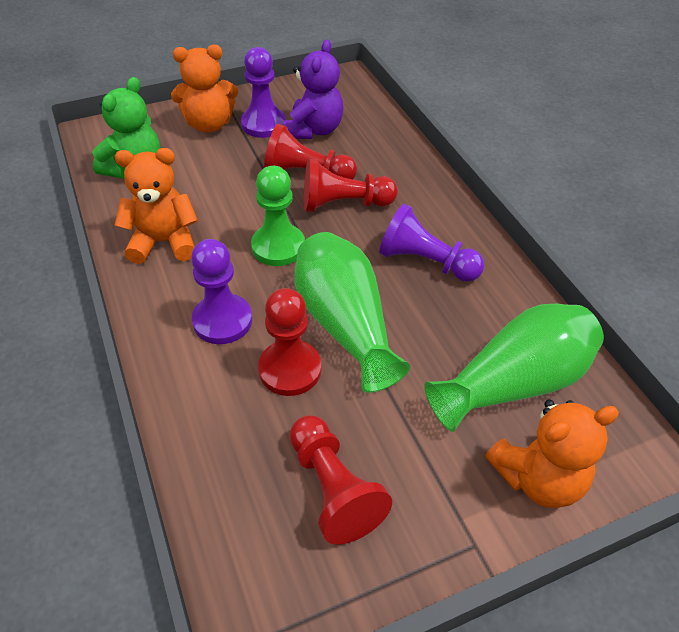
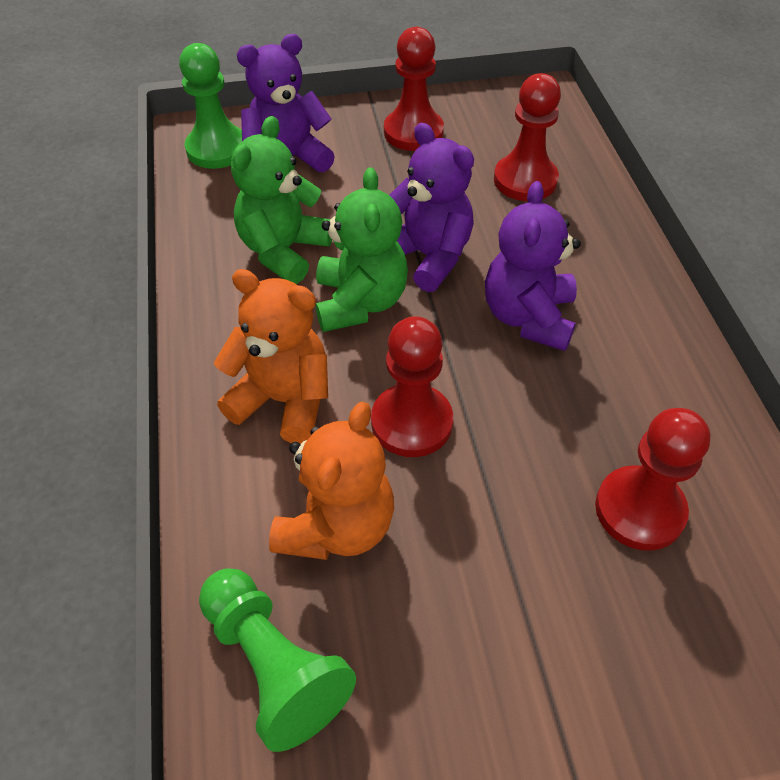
green pawn: 1 -> 2
green teddy bear: 1 -> 2
green vase: 2 -> 0
orange teddy bear: 3 -> 2
purple pawn: 3 -> 0
purple teddy bear: 1 -> 3

